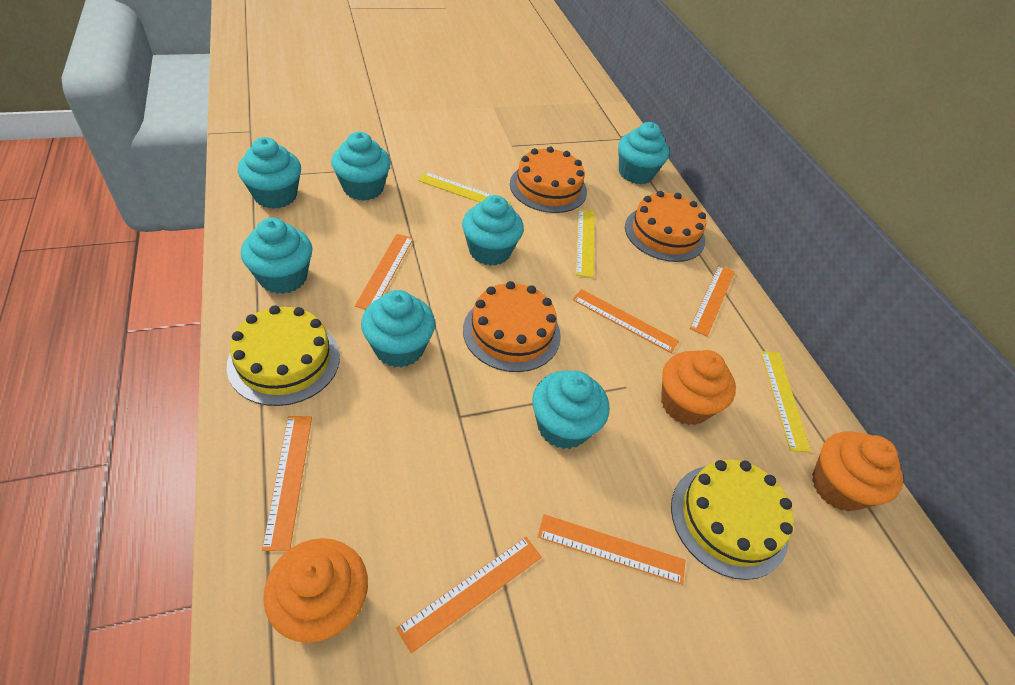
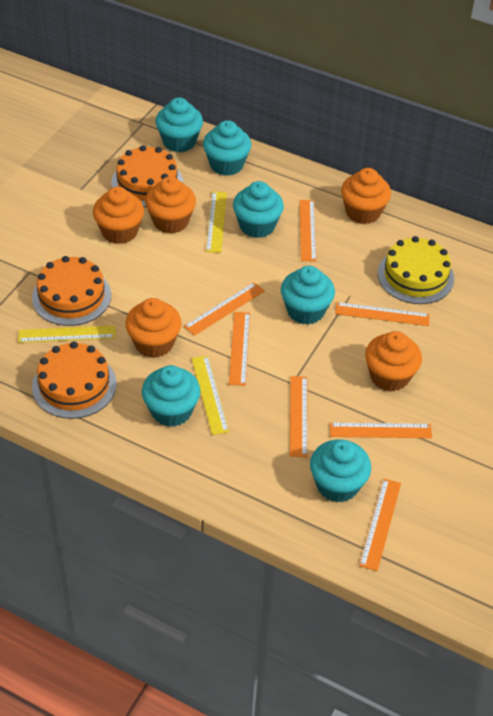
orange cupcake: 3 -> 5
orange ruler: 6 -> 7
turquoise cupcake: 7 -> 6
yellow cake: 2 -> 1

